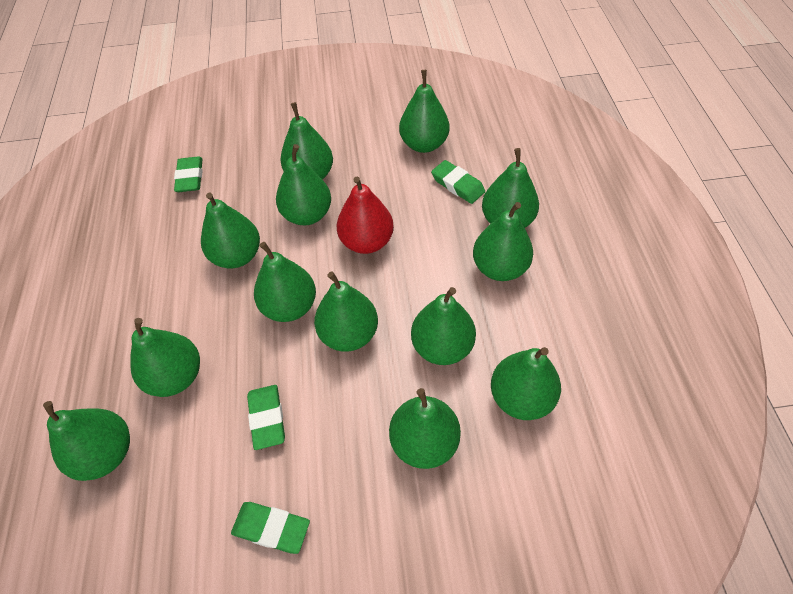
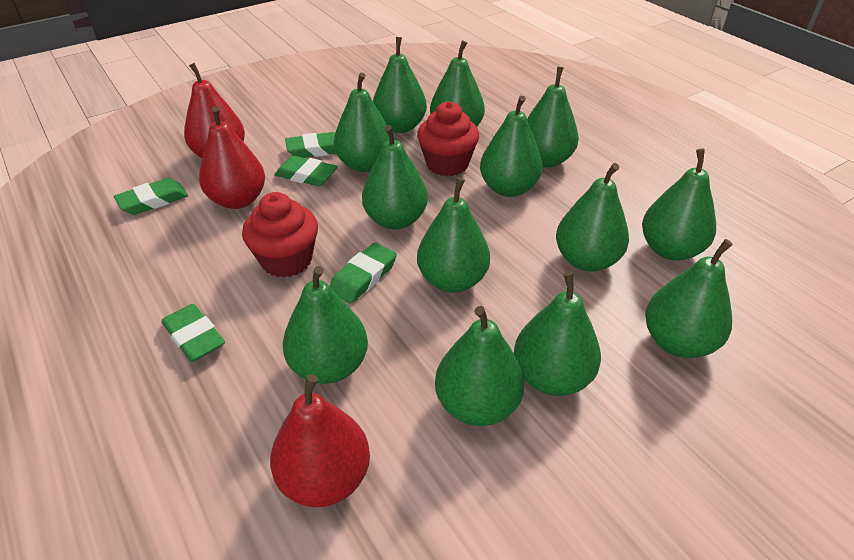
green eraser: 4 -> 5
red cupcake: 0 -> 2
red pear: 1 -> 3

